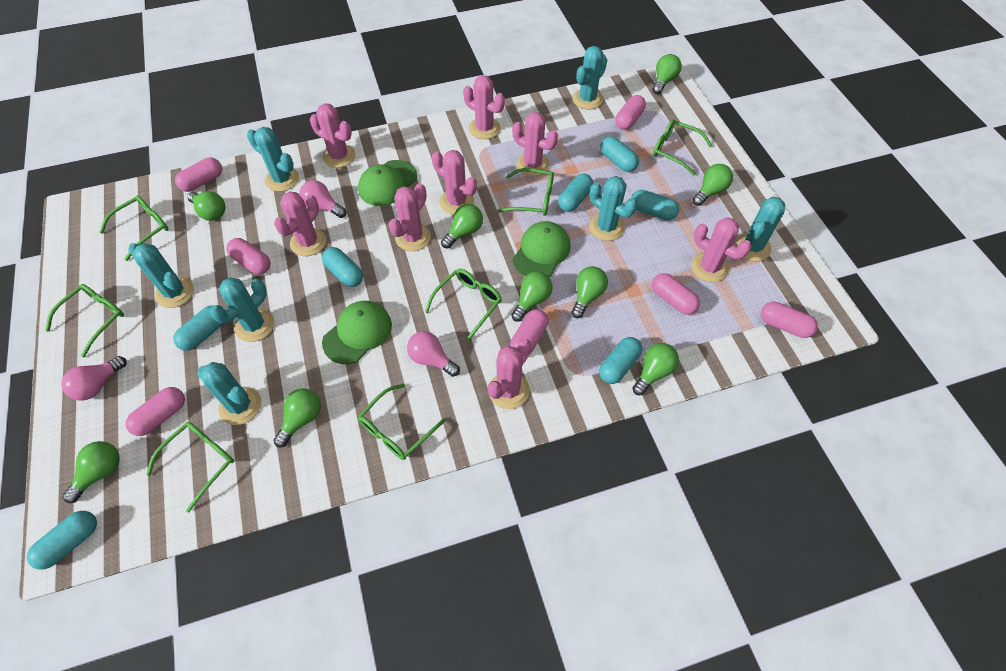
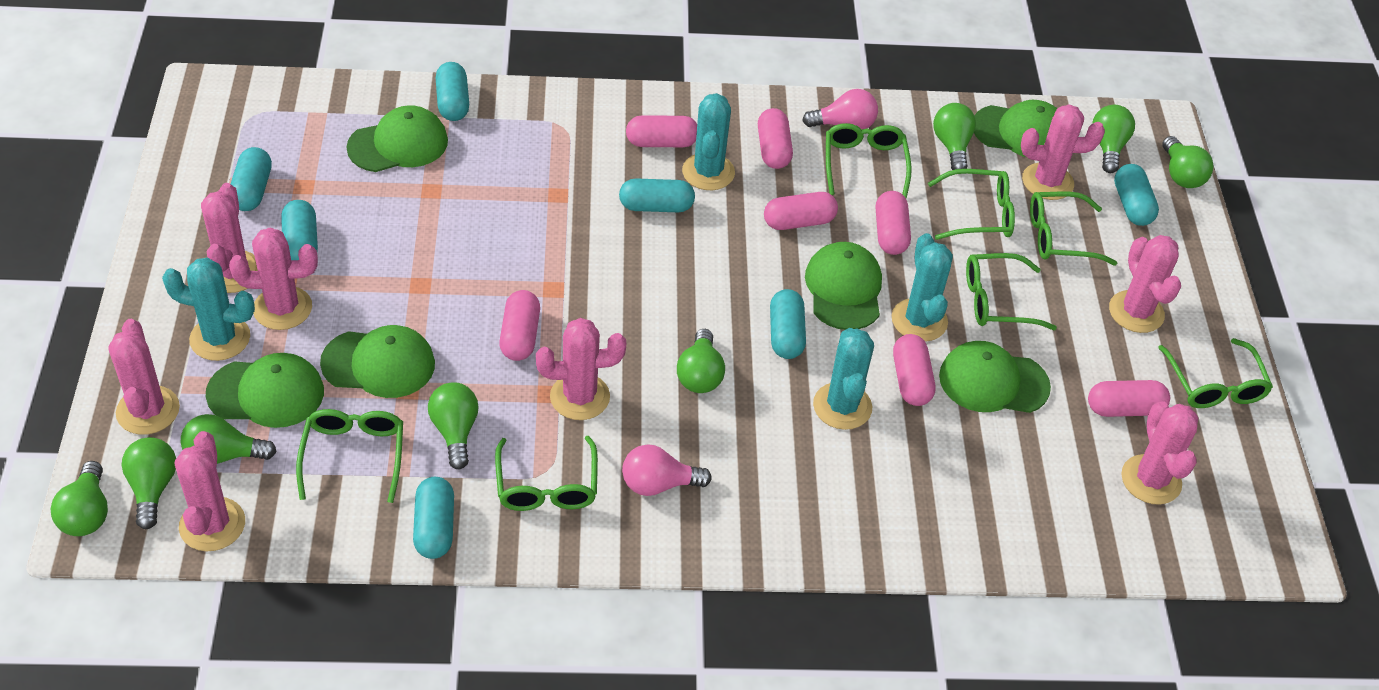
green cap: 3 -> 6
green light bulb: 9 -> 8
pink light bulb: 3 -> 2
turquoise cactus: 7 -> 4

